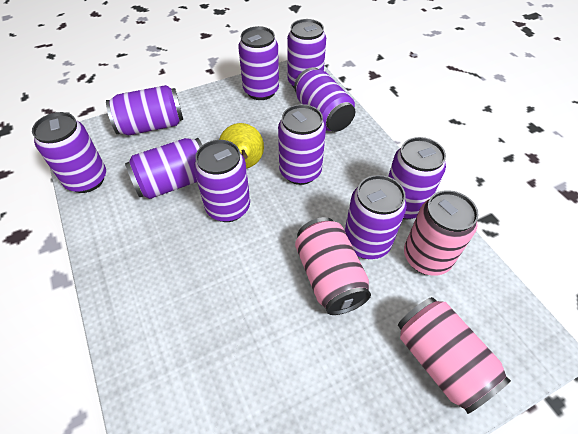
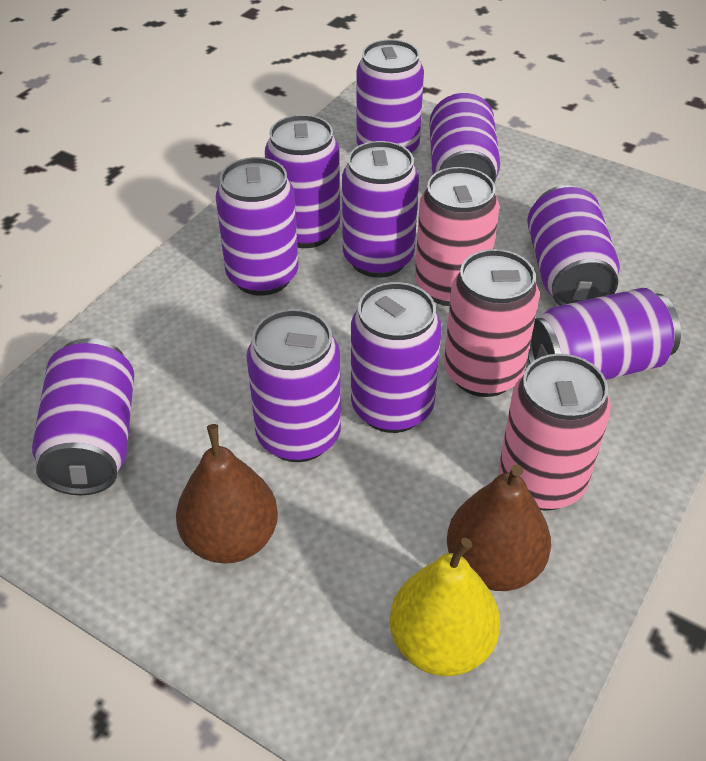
brown pear: 0 -> 2

